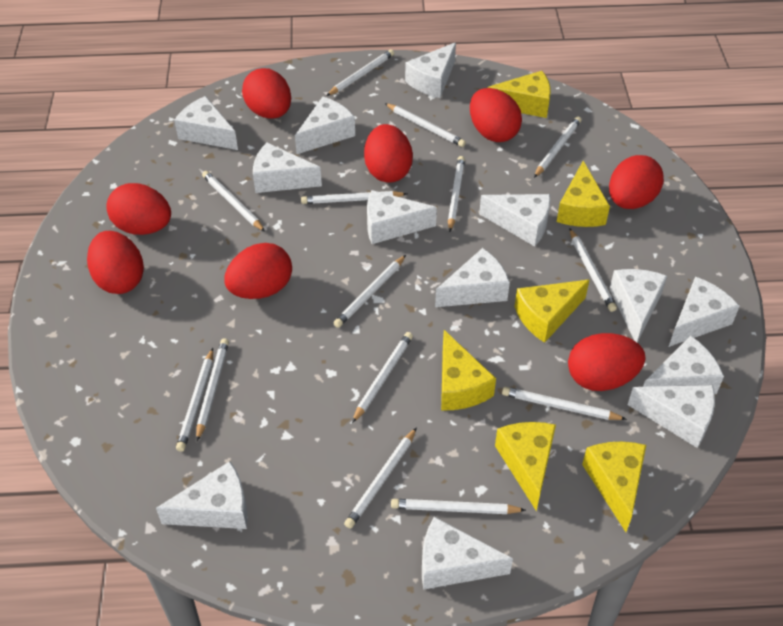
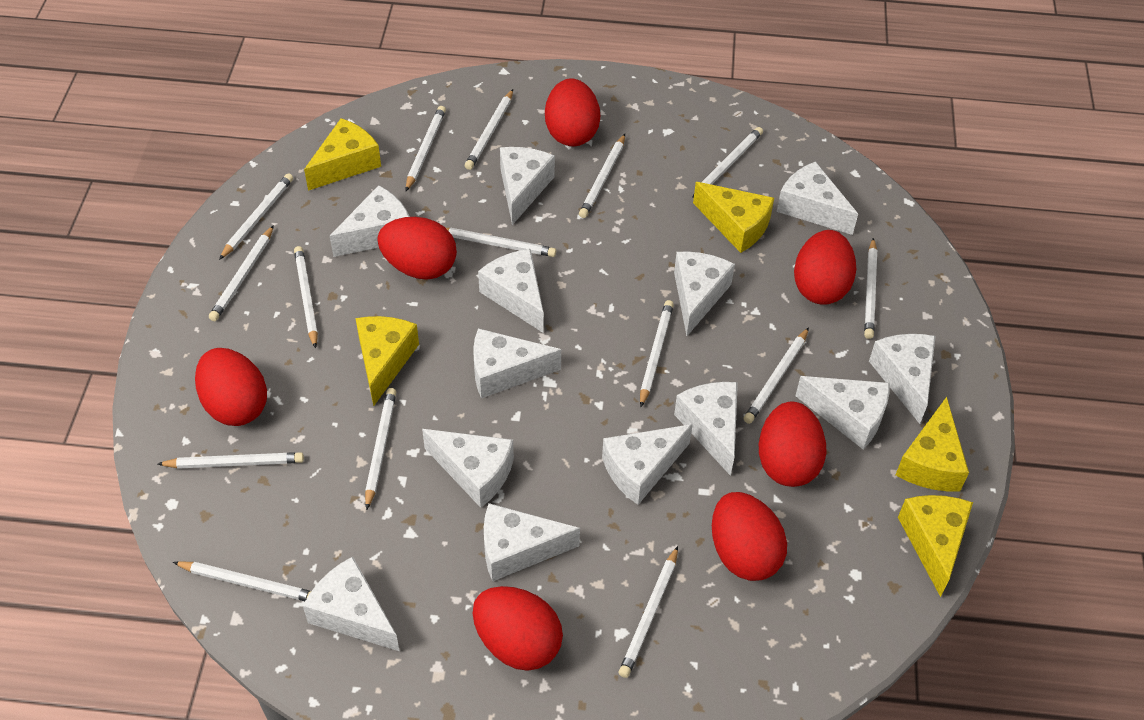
red egg: 8 -> 7
white pencil: 14 -> 15
yellow cheese: 6 -> 5

